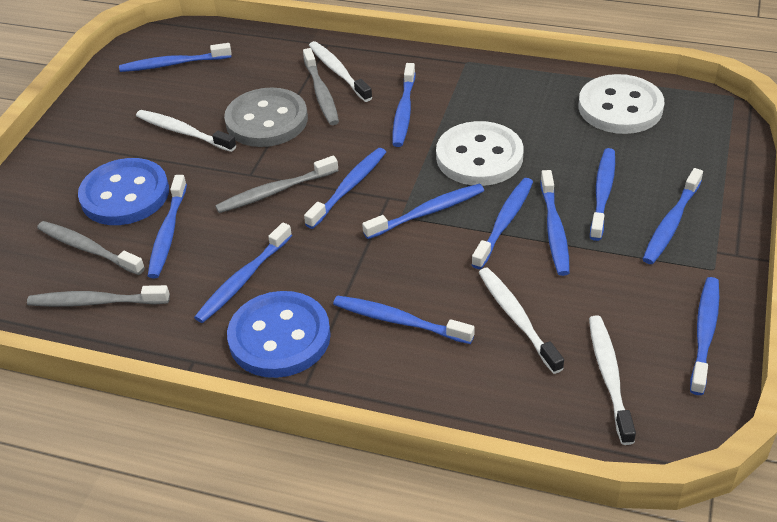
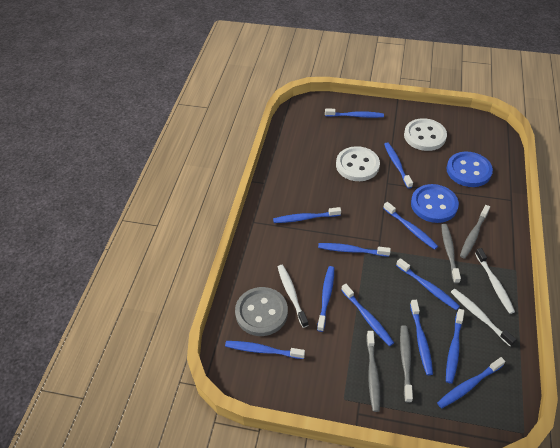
white toothbrush: 4 -> 3

